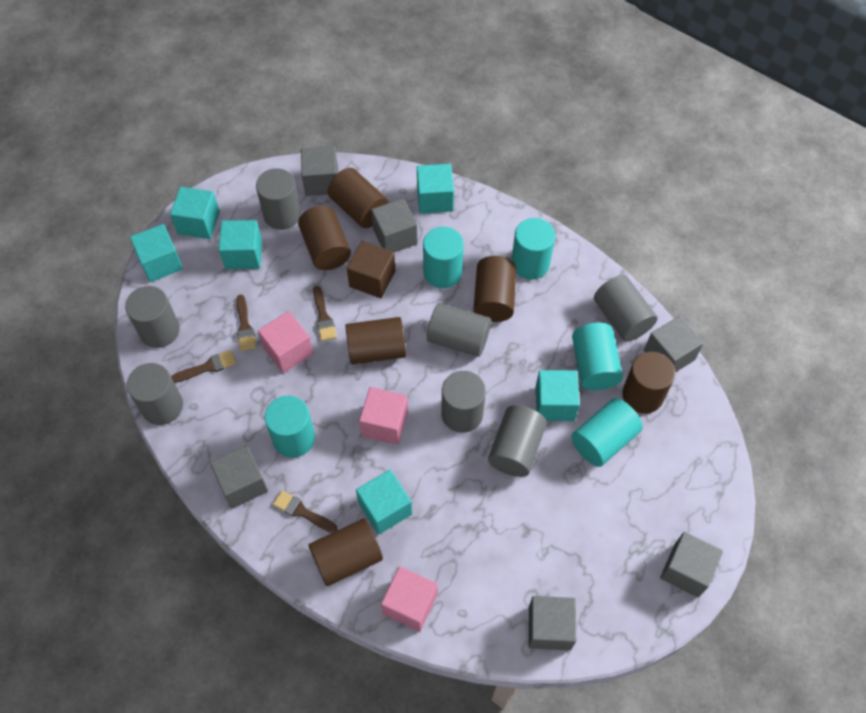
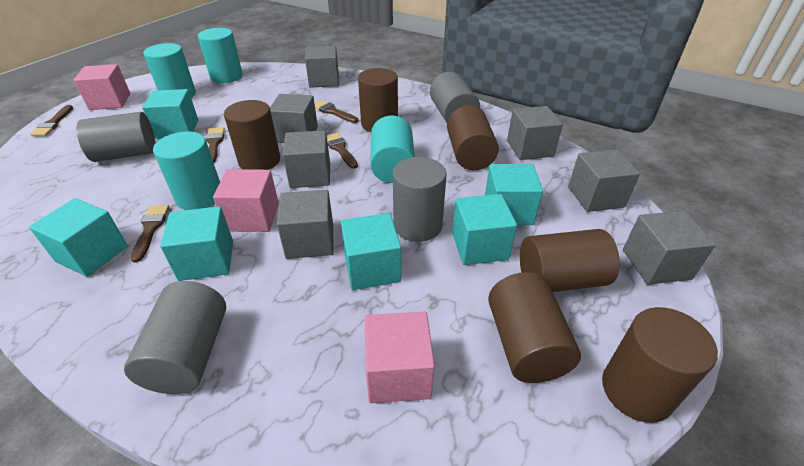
brown brush: 4 -> 5
brown cube: 1 -> 0
grey cube: 6 -> 7
grey cylinder: 7 -> 4
turquoise cylinder: 5 -> 4

